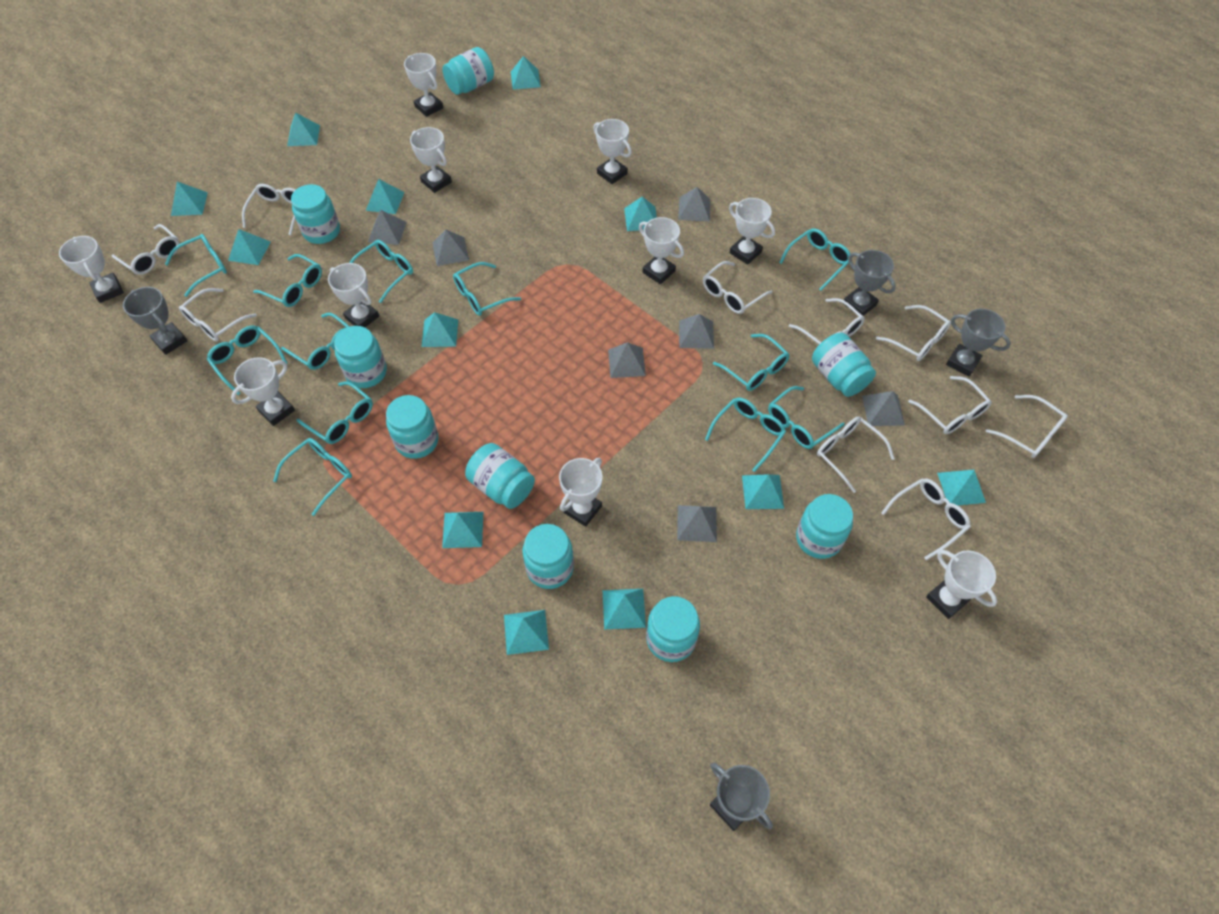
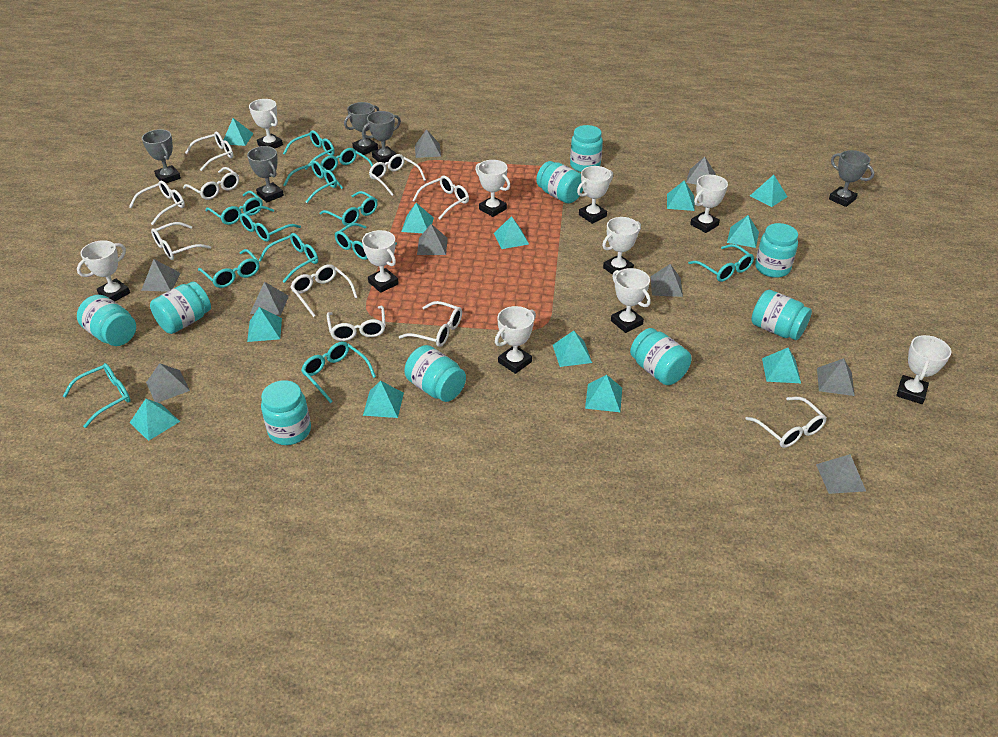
grey pyramid: 7 -> 9
grey trophy: 4 -> 5

